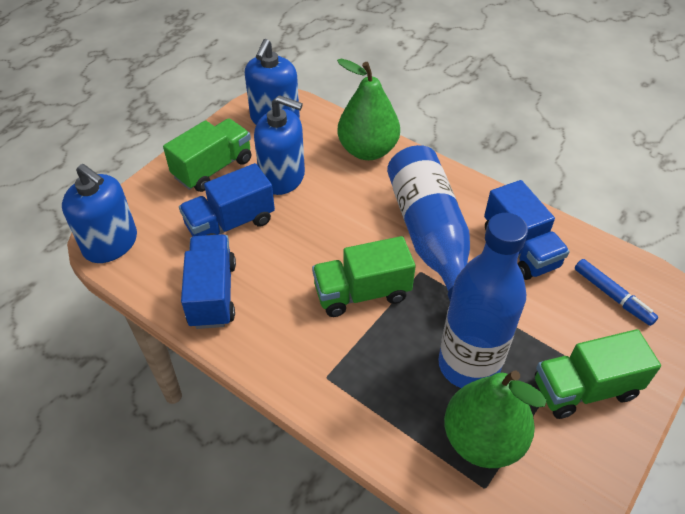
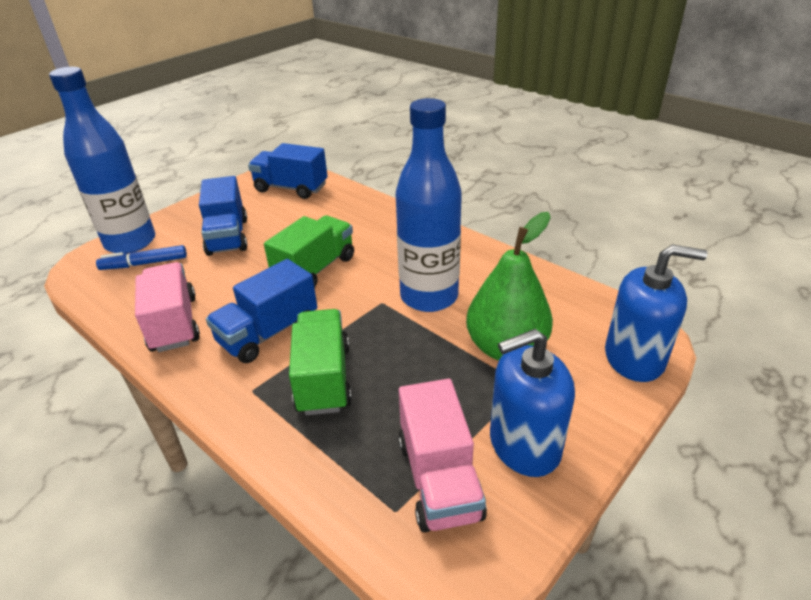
blue soap dispenser: 3 -> 2
green pear: 2 -> 1
green truck: 3 -> 2
pink truck: 0 -> 2

